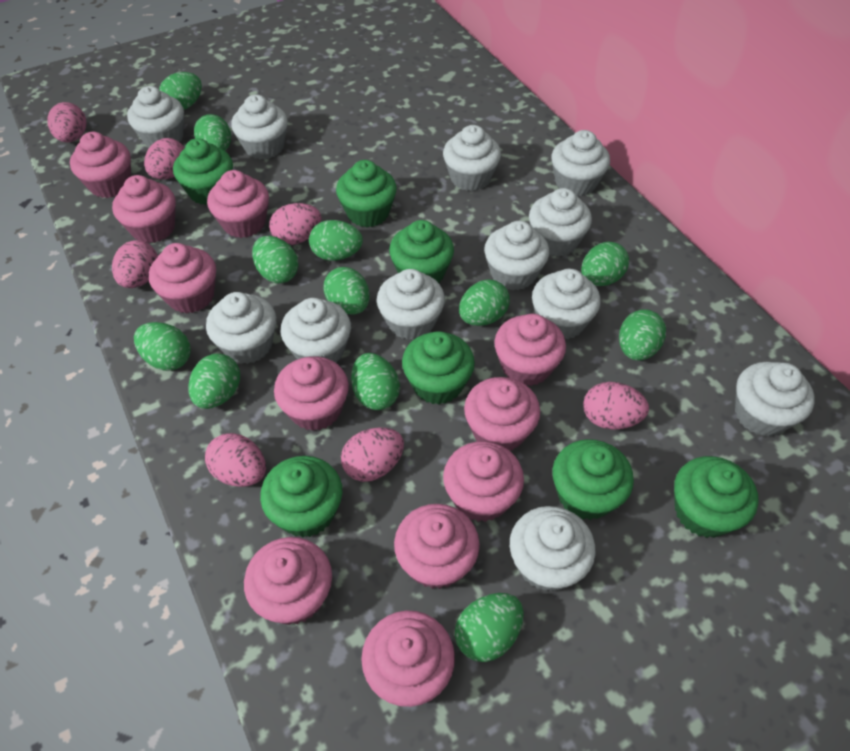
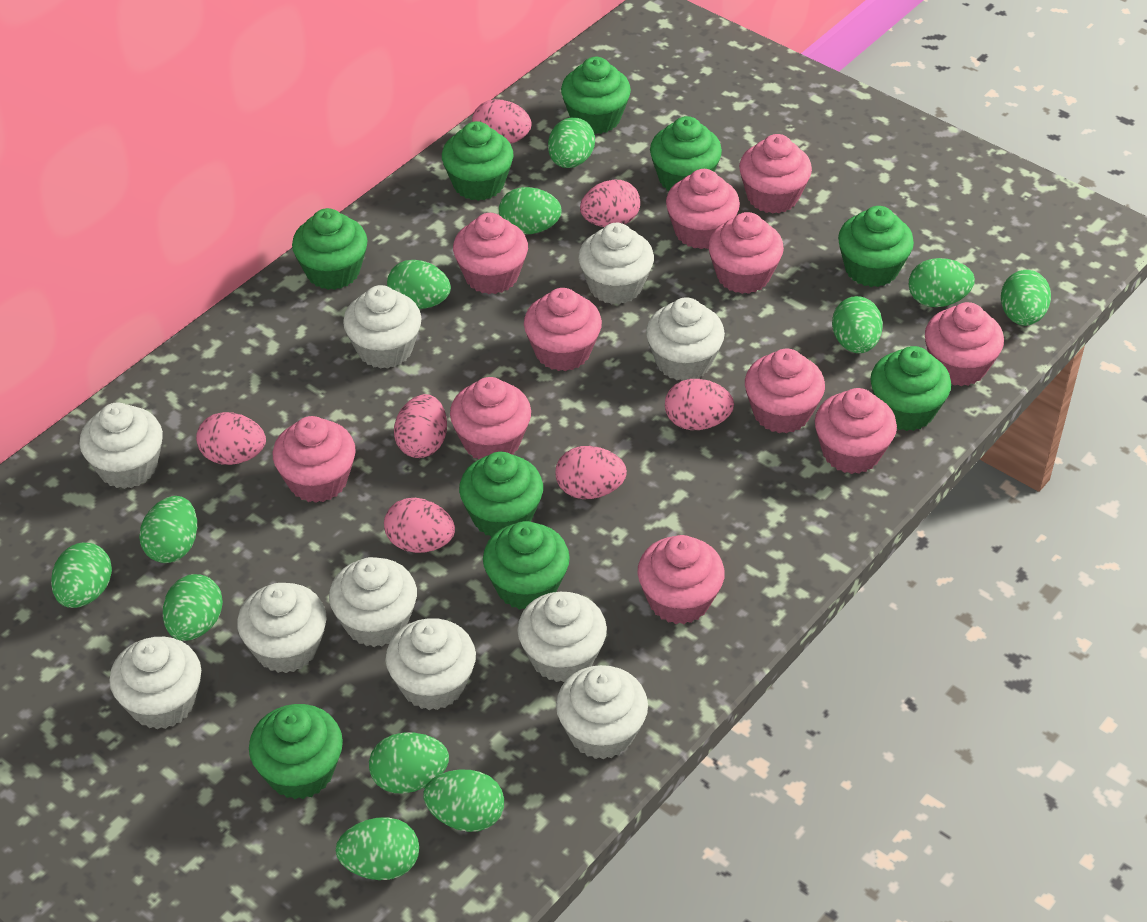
green cupcake: 7 -> 9
white cupcake: 12 -> 10

